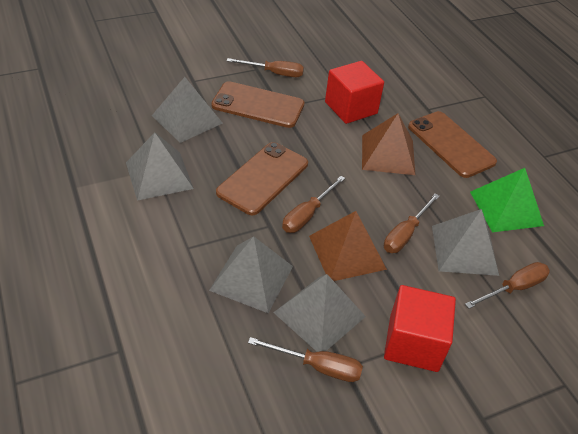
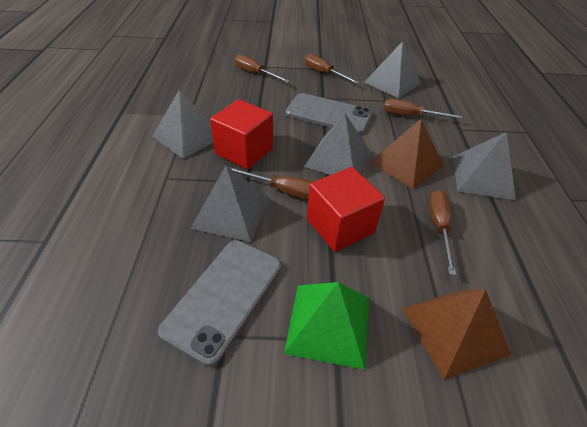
brown phone: 3 -> 0
grey phone: 0 -> 2

